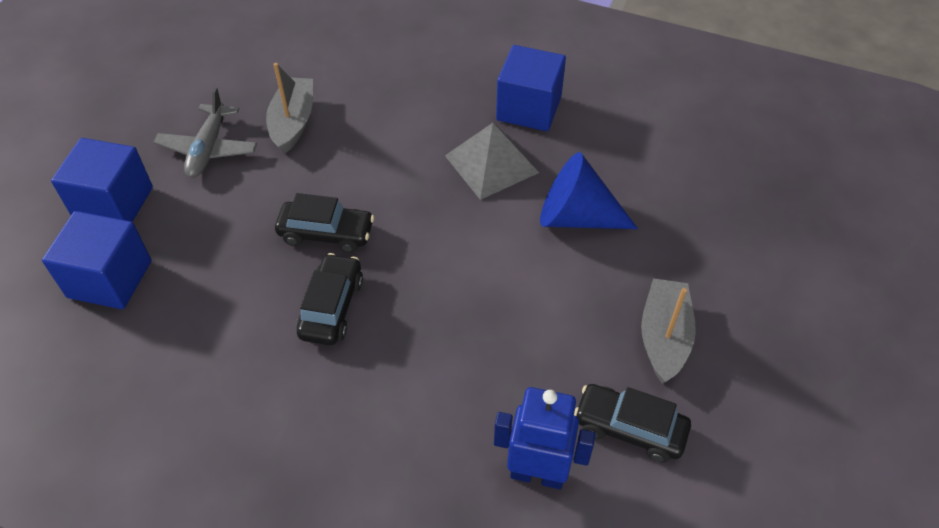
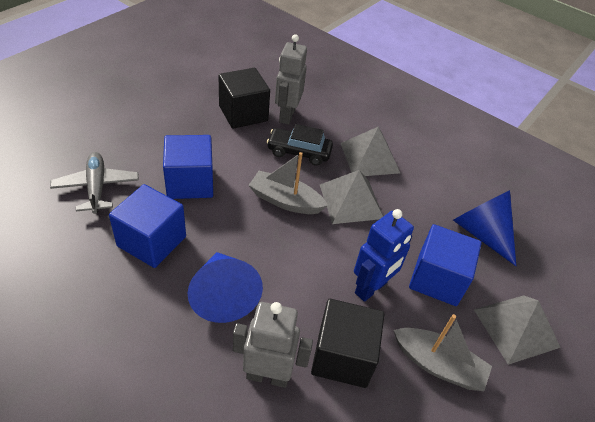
black car: 3 -> 1
black cube: 0 -> 2
blue cone: 1 -> 2
grey pyramid: 1 -> 3
grey robot: 0 -> 2

